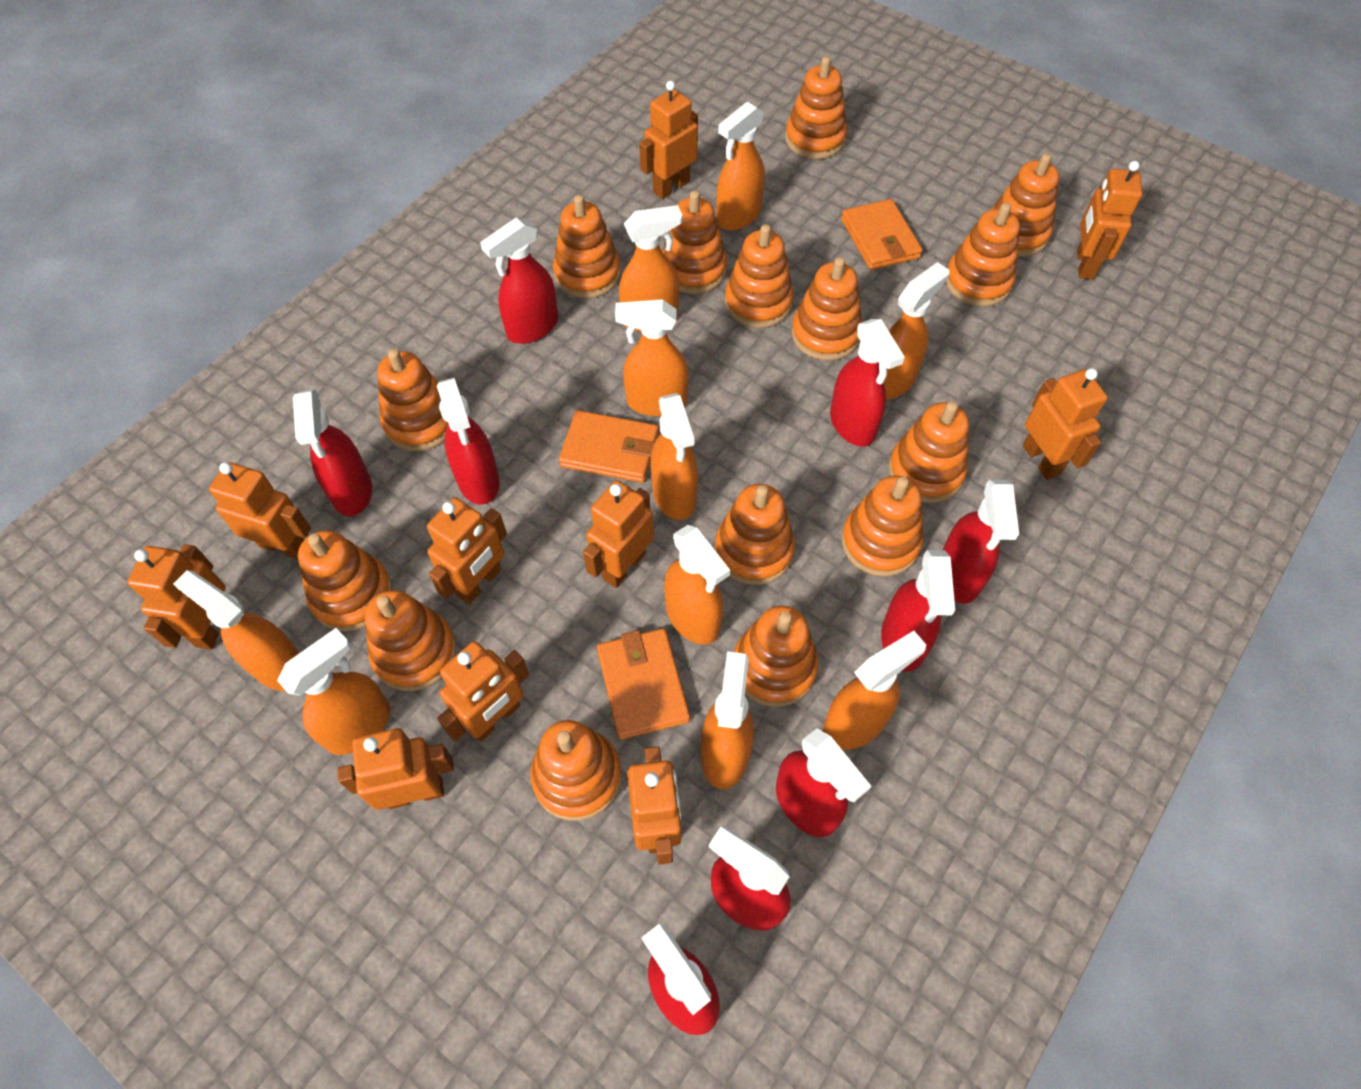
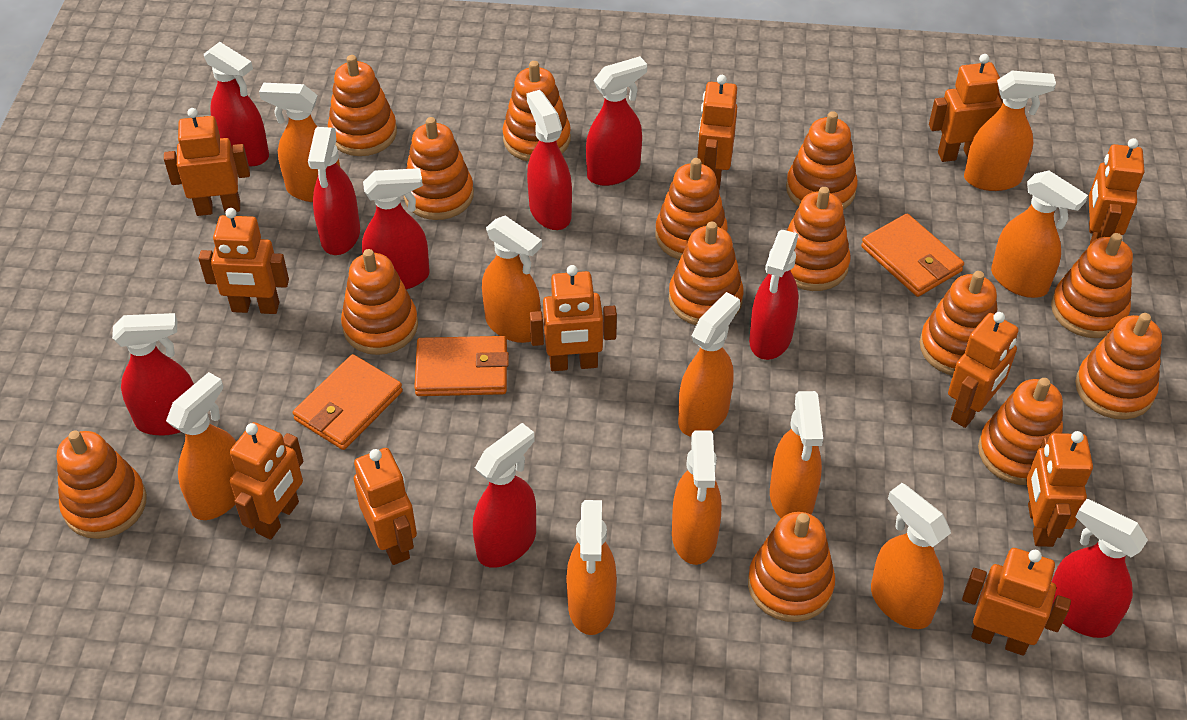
orange robot: 10 -> 11
orange stacking toy: 15 -> 14

